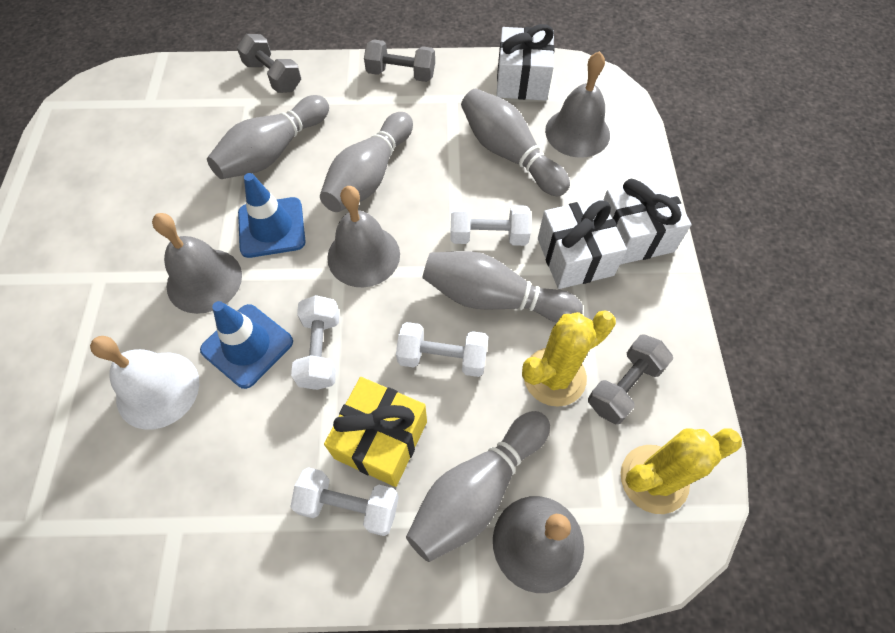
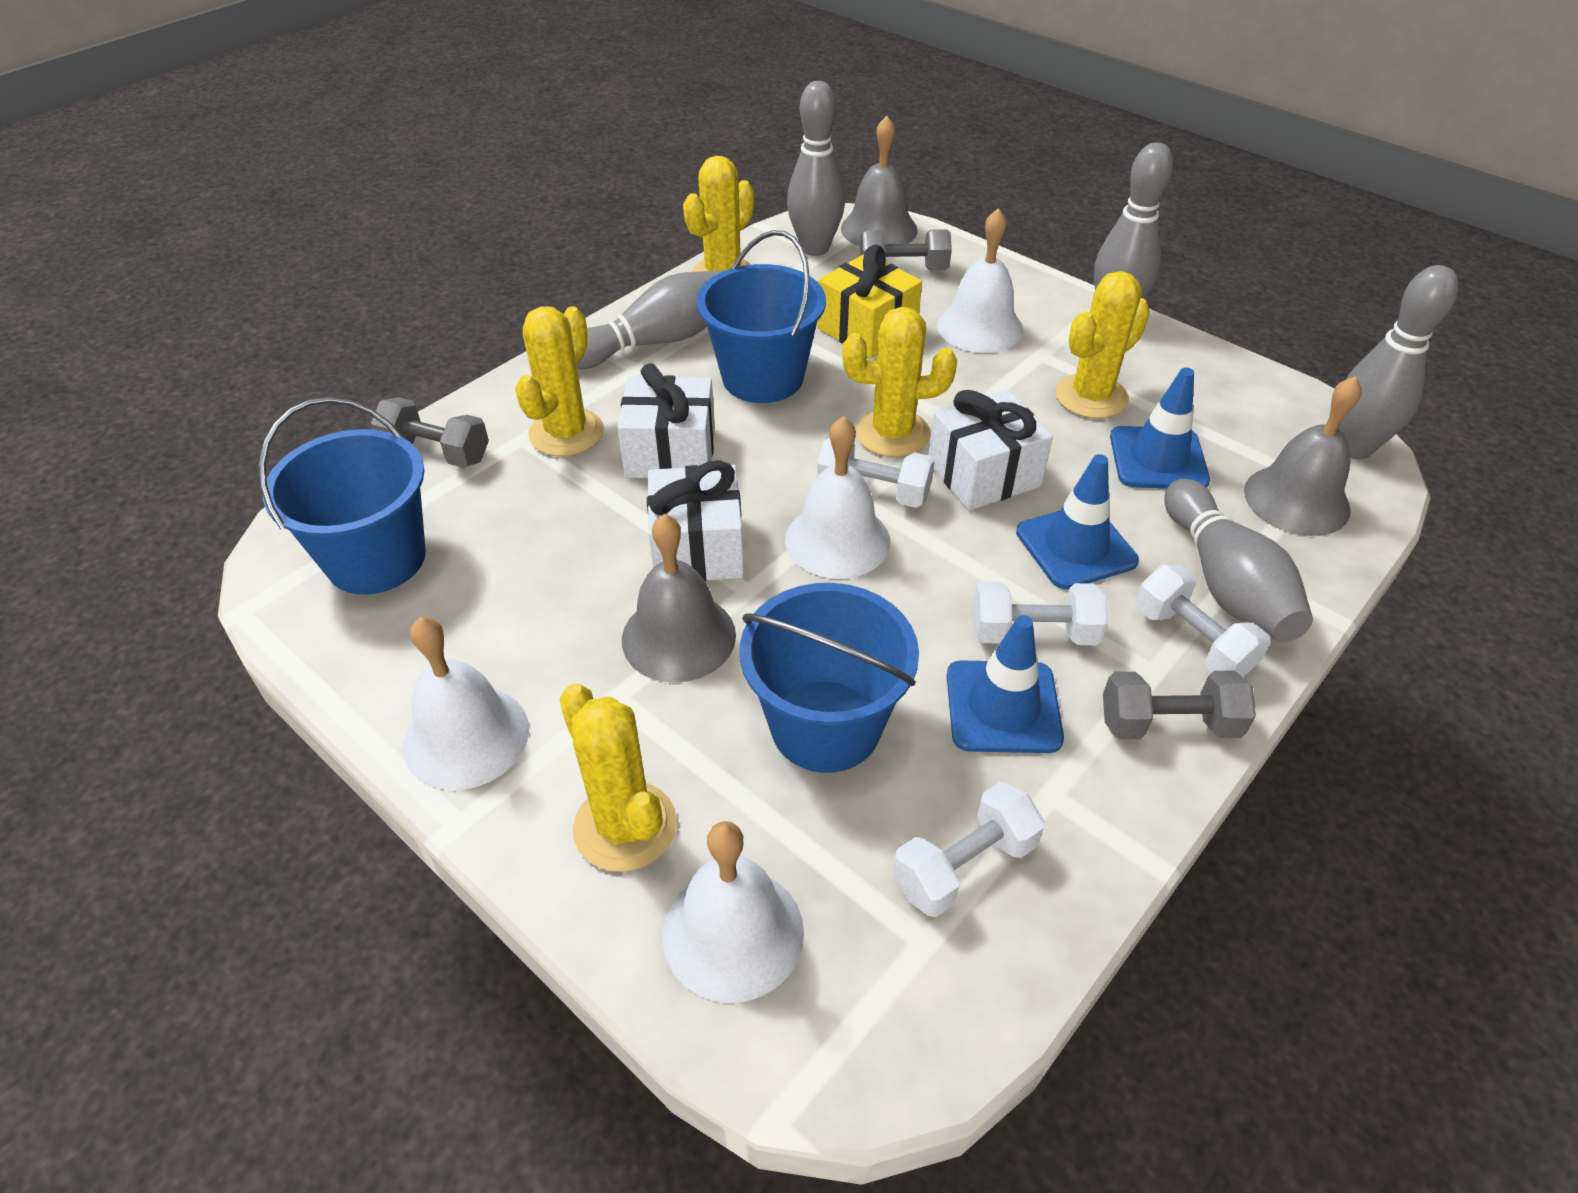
blue bucket: 0 -> 3
blue traffic cone: 2 -> 3
grey bell: 4 -> 3
white bell: 1 -> 4
yellow cactus: 2 -> 5

